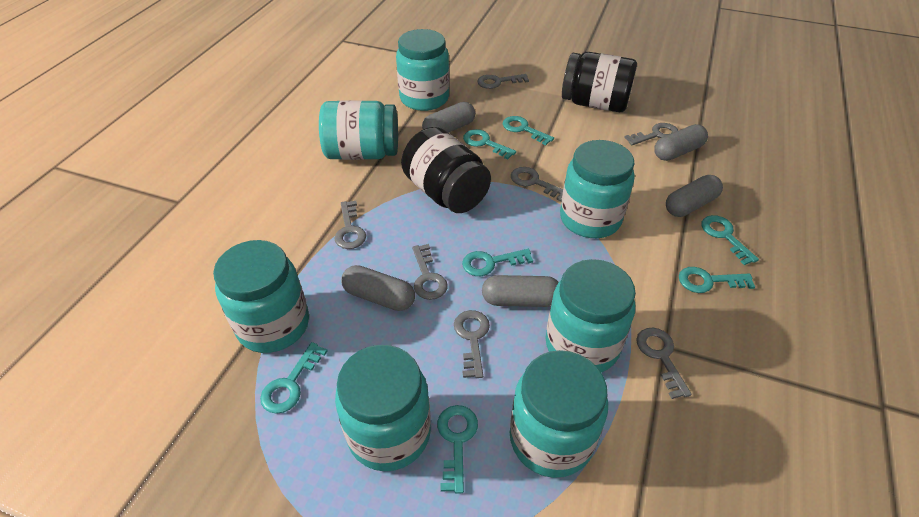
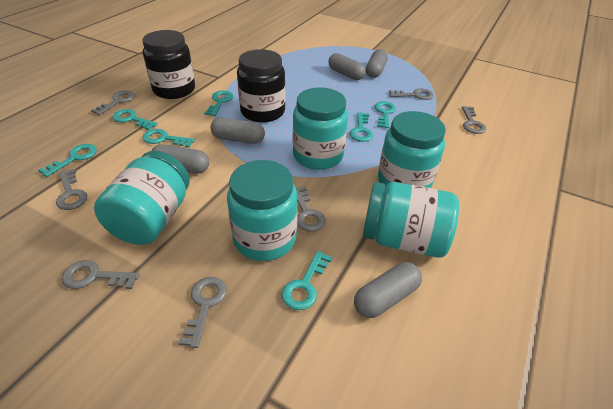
turquoise jar: 7 -> 5

